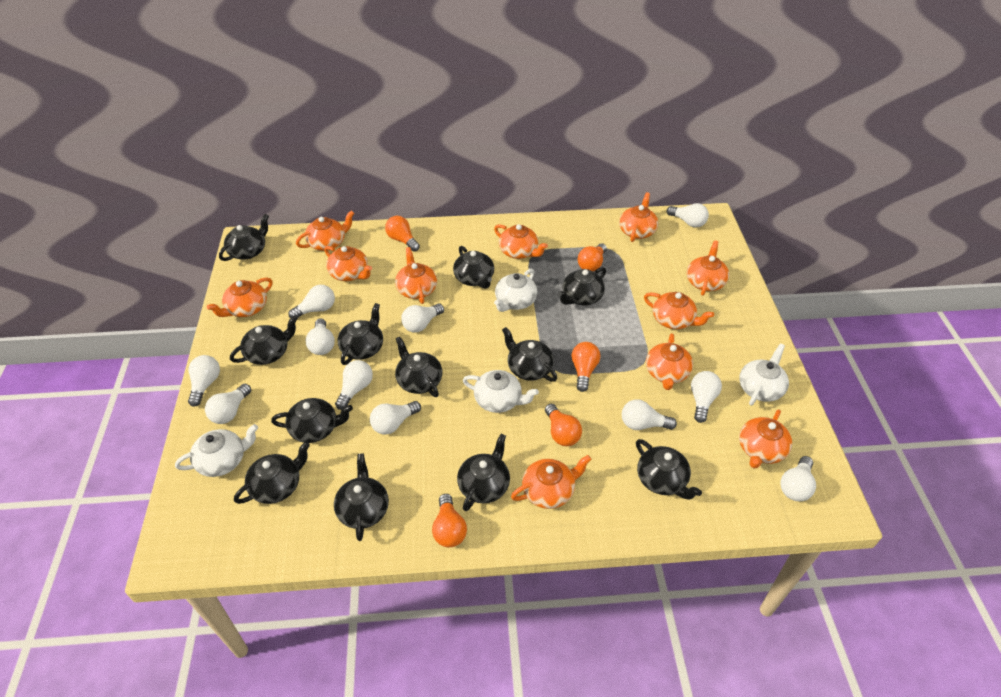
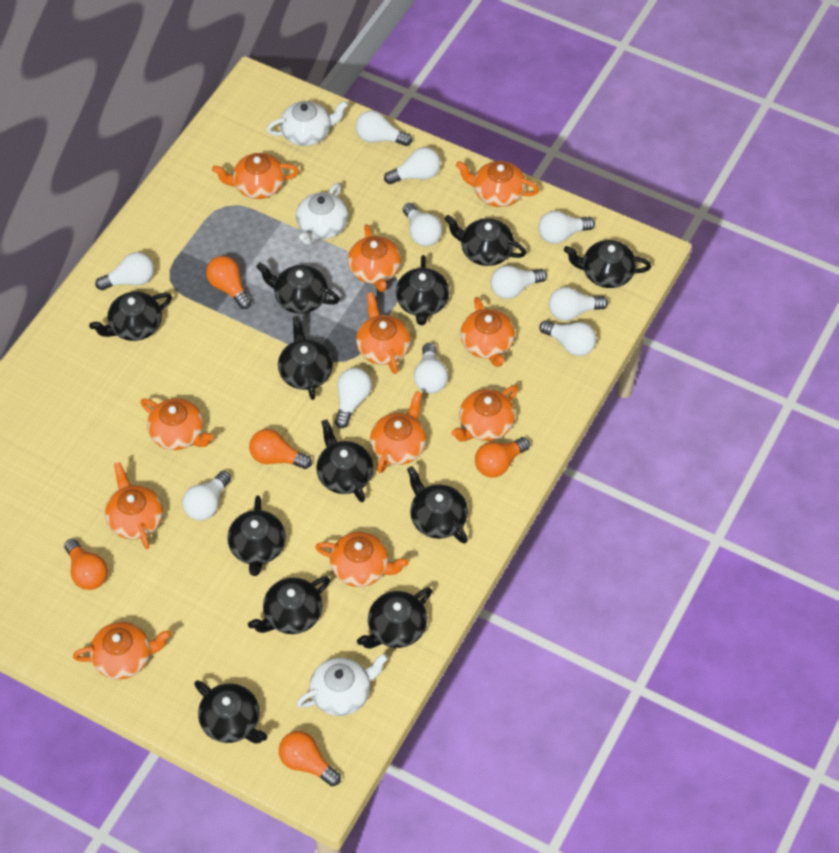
white teapot: 4 -> 3

